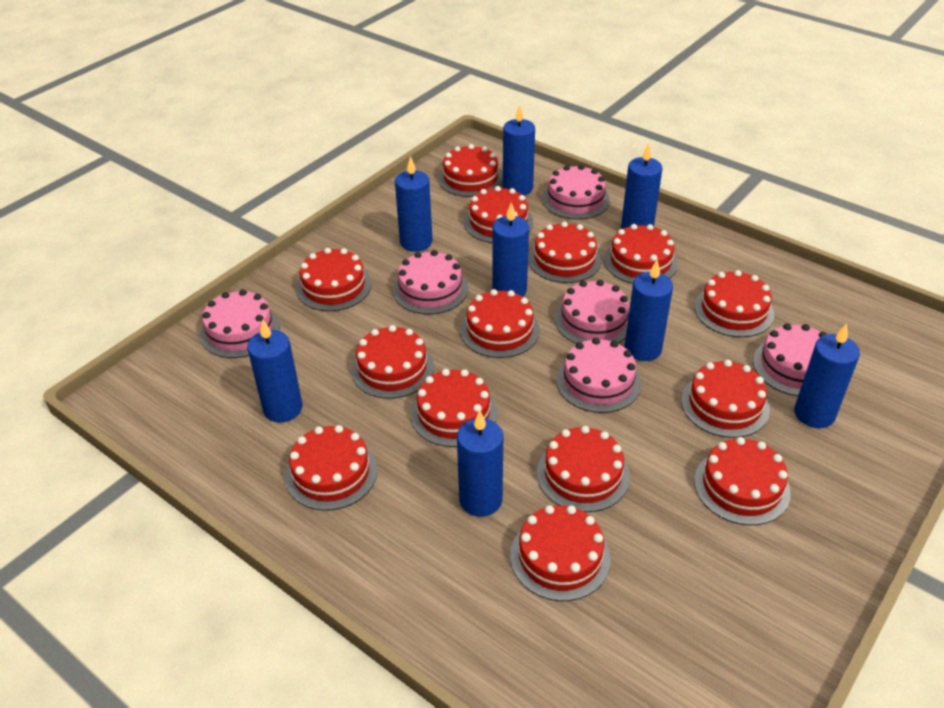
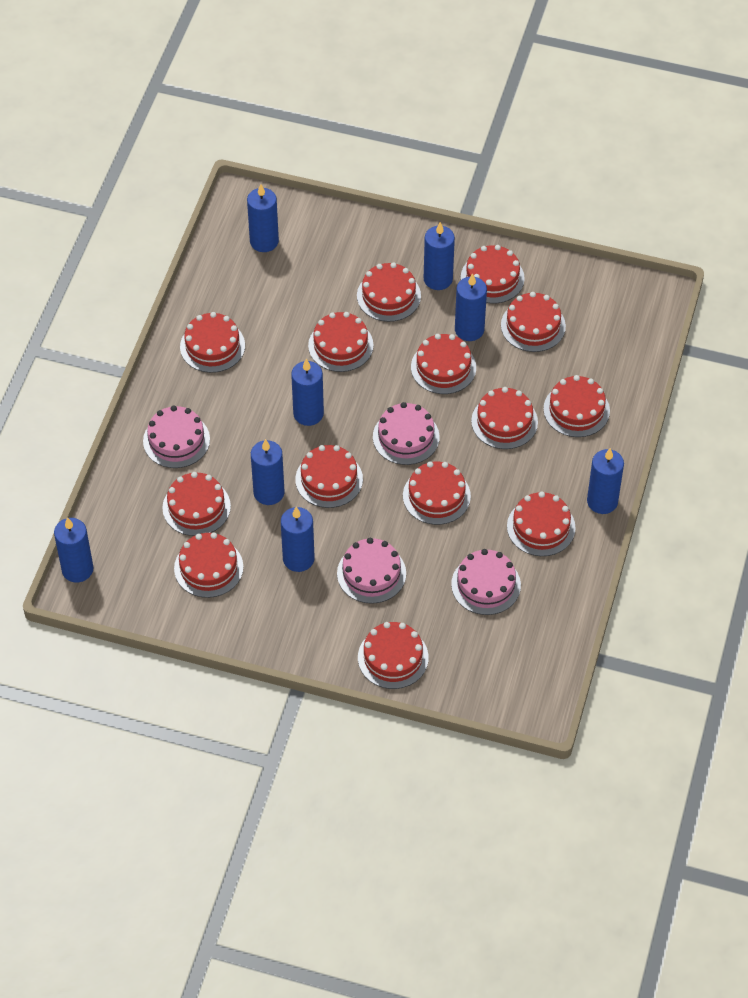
pink cake: 6 -> 4

